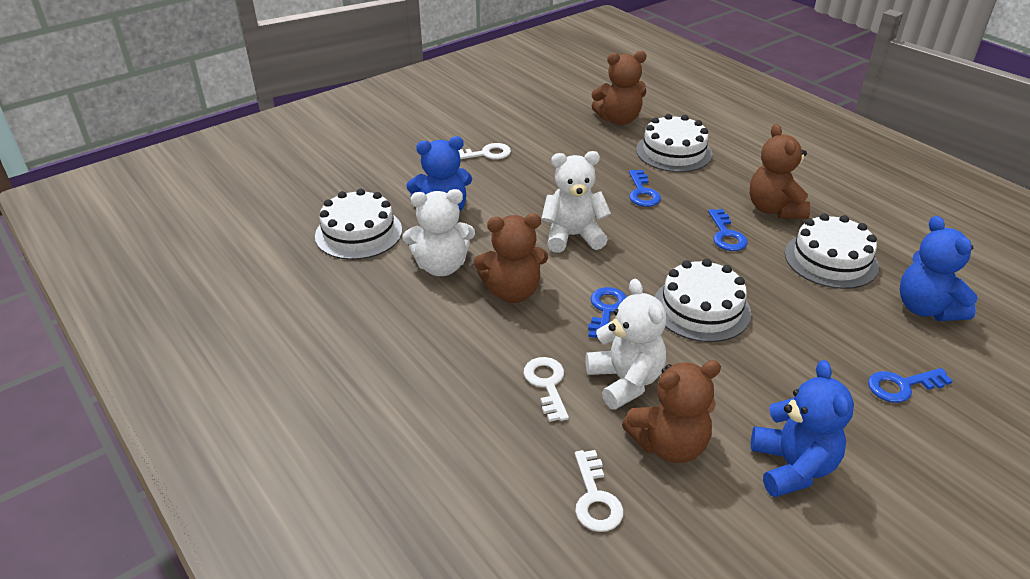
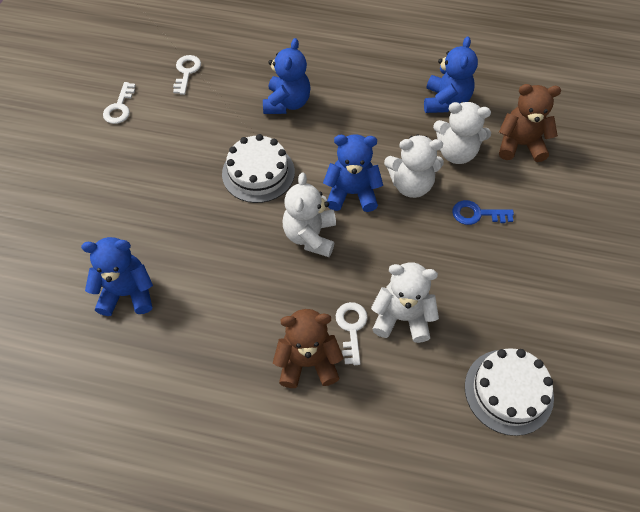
blue key: 4 -> 1
blue teddy bear: 3 -> 4
brown teddy bear: 4 -> 2
white cake: 4 -> 2
white teddy bear: 3 -> 4

